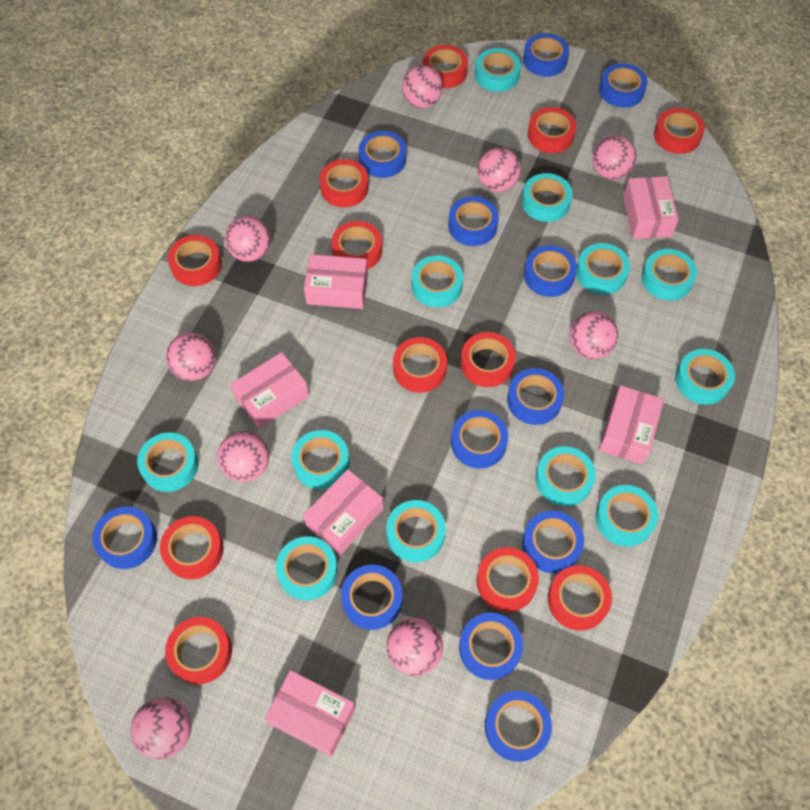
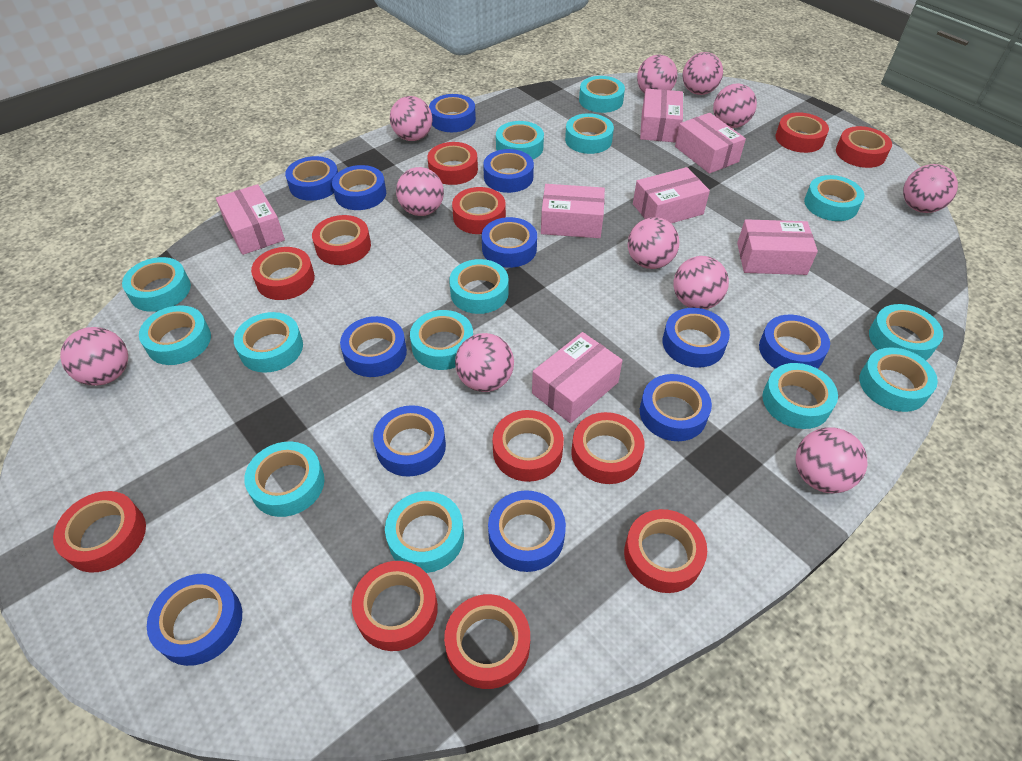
pink ball: 9 -> 11
pink box: 6 -> 7
turquoise tape: 12 -> 14

